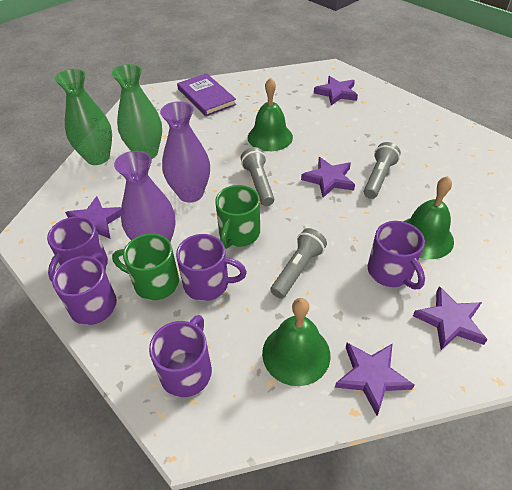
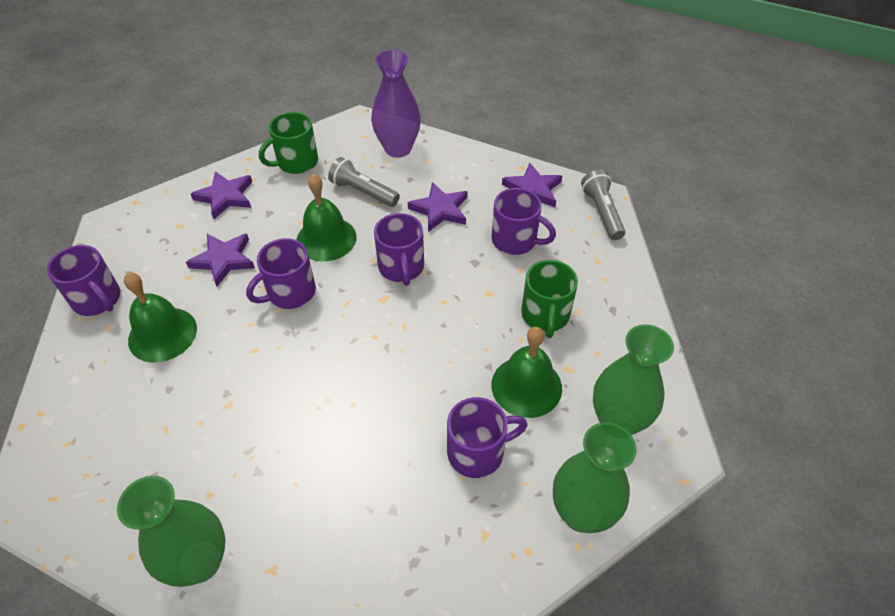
green vase: 2 -> 3
grey flashlight: 3 -> 2
purple book: 1 -> 0
purple star: 5 -> 4
purple vase: 2 -> 1

